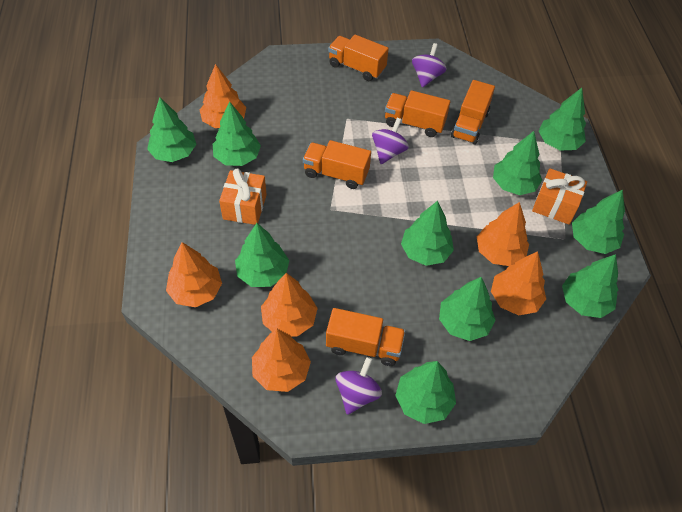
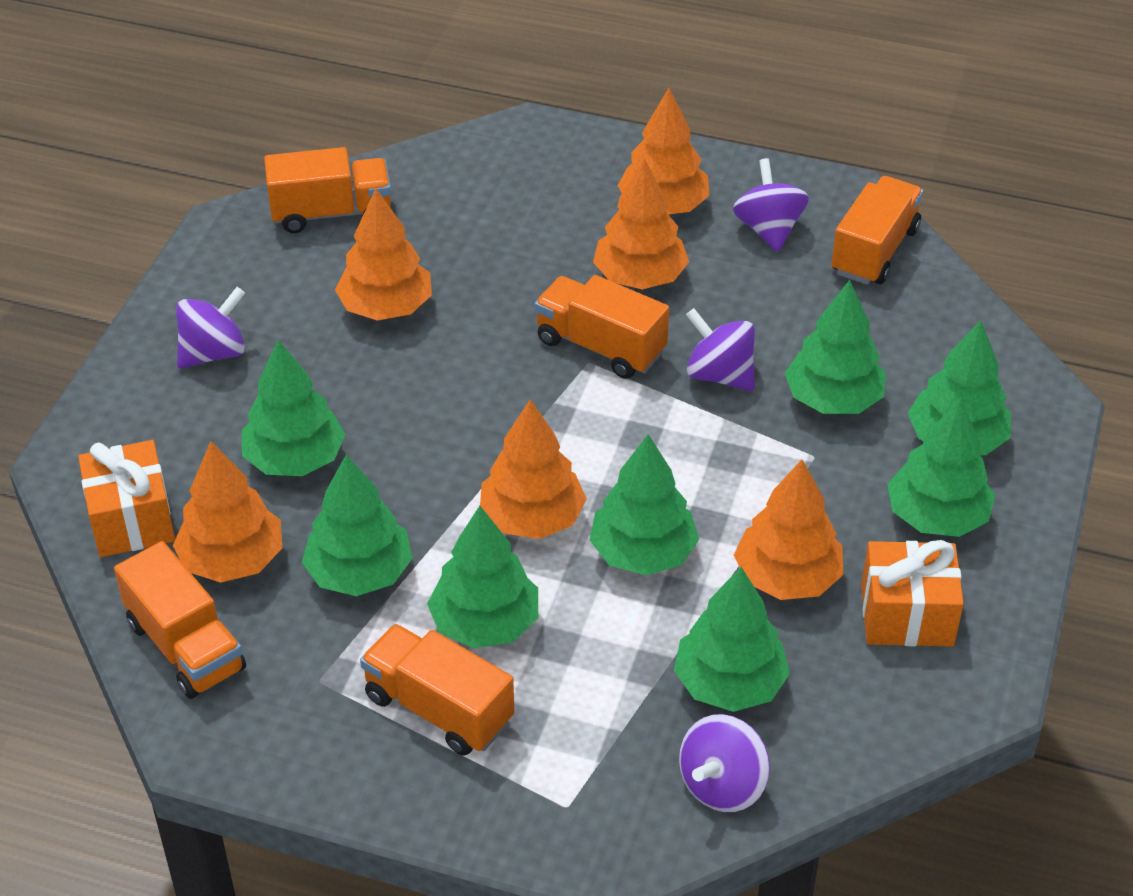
green tree: 10 -> 8
purple spinning top: 3 -> 4

